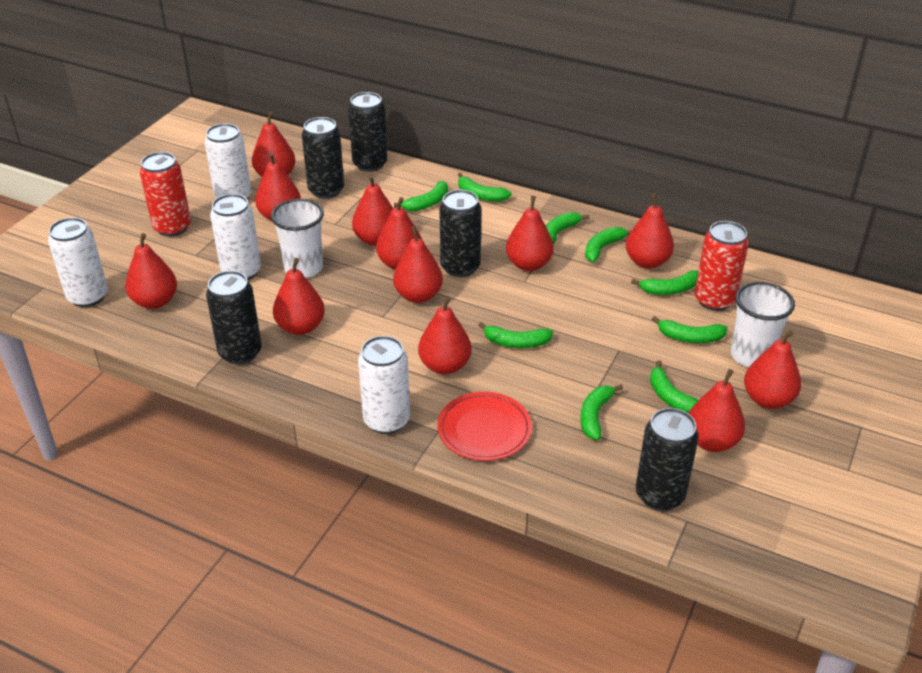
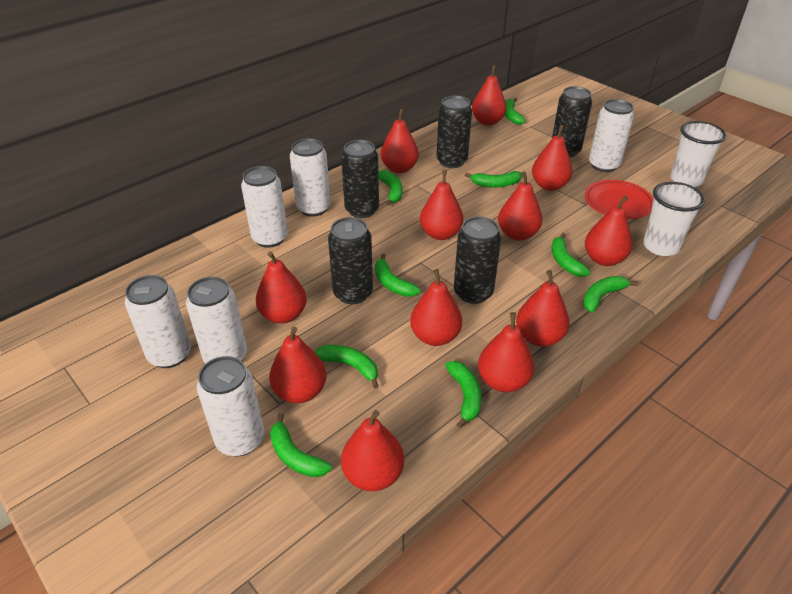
red can: 2 -> 0
white can: 4 -> 6

